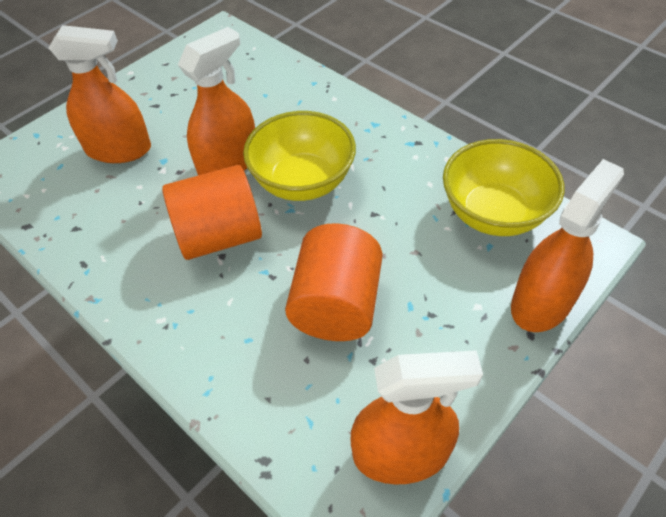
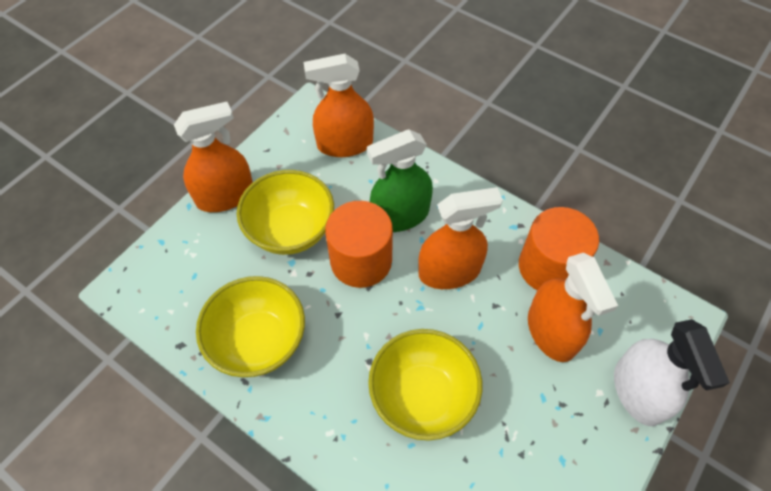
green spray bottle: 0 -> 1
white spray bottle: 0 -> 1
yellow bowl: 2 -> 3

